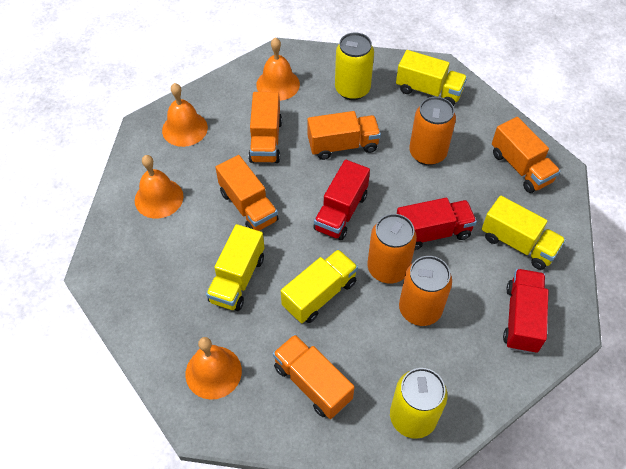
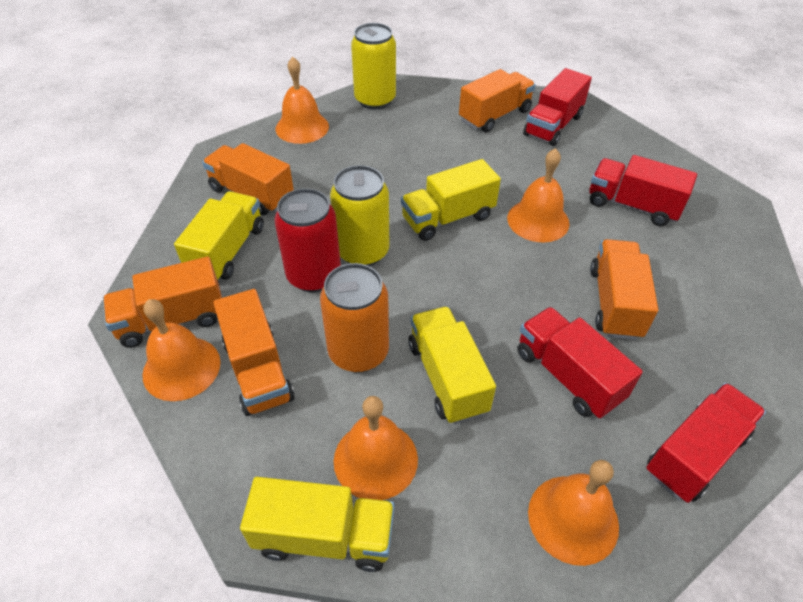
orange bell: 4 -> 5
orange can: 3 -> 1
red can: 0 -> 1
red truck: 3 -> 4

